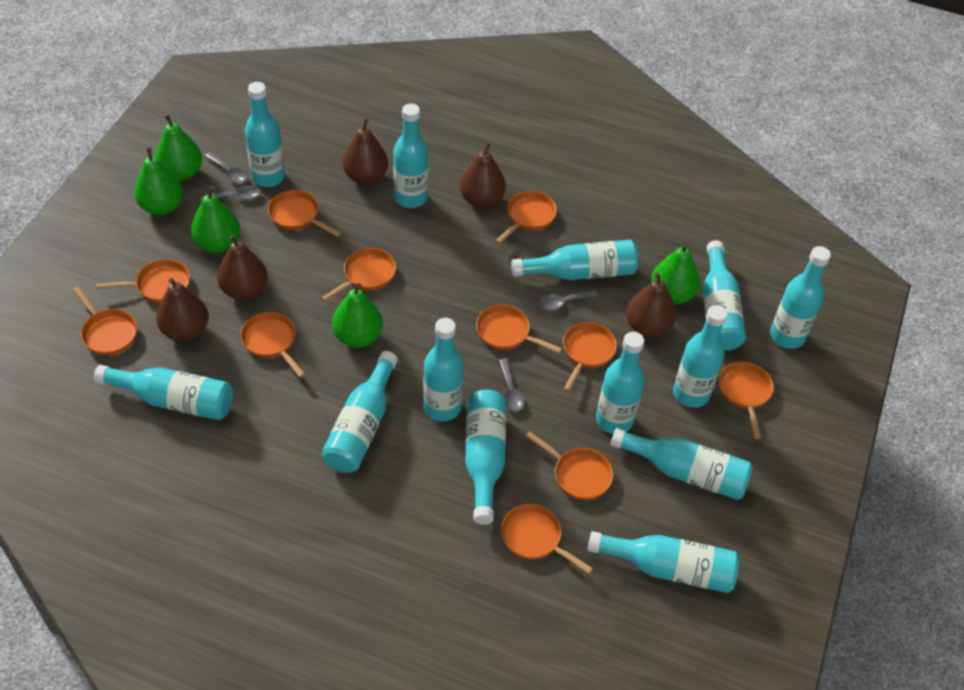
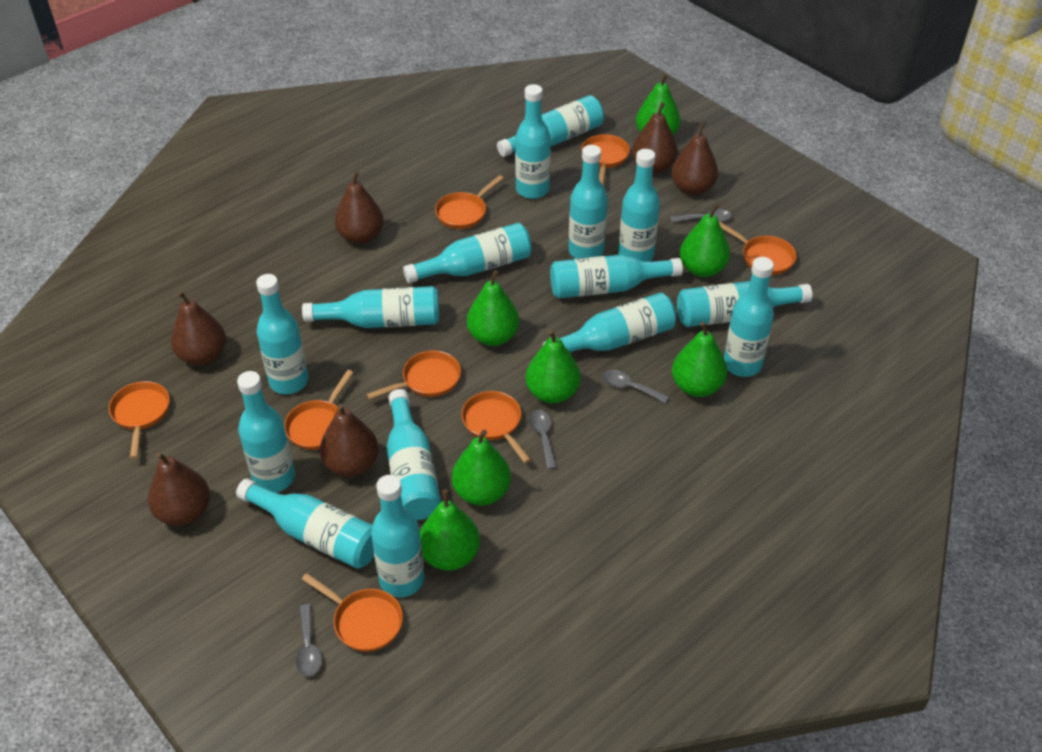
brown pear: 5 -> 6
green pear: 5 -> 7
orange pan: 11 -> 8
turquoise bottle: 13 -> 15

